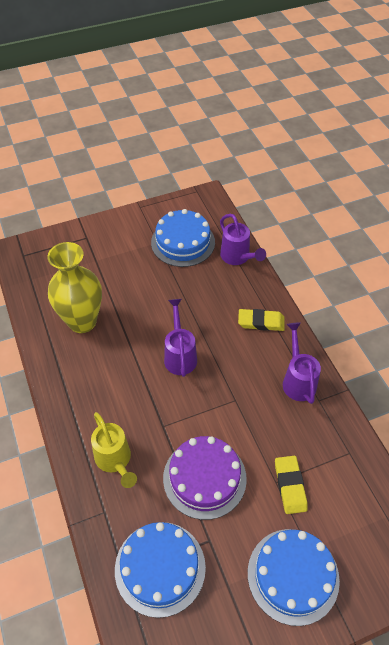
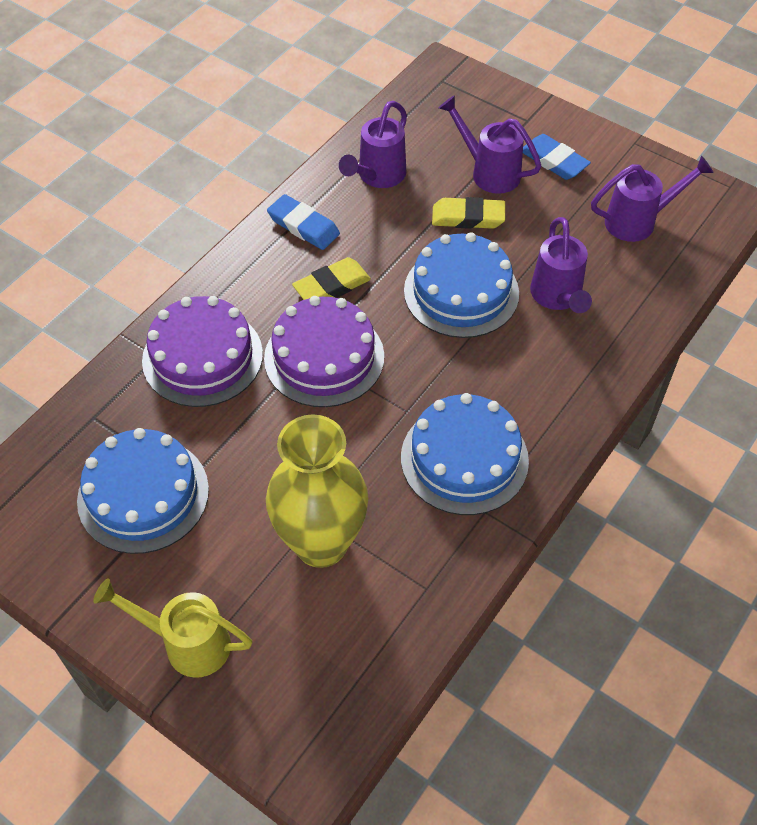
blue eraser: 0 -> 2
purple cake: 1 -> 2
purple watering can: 3 -> 4

